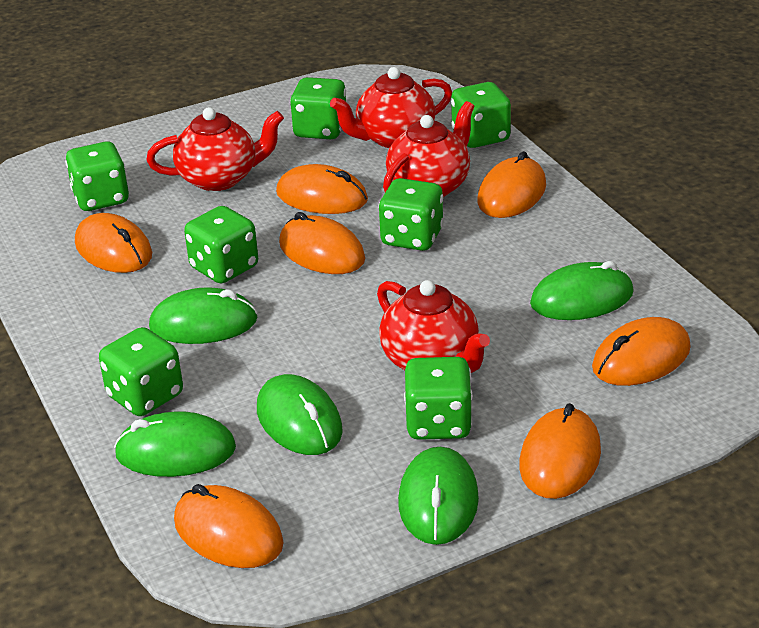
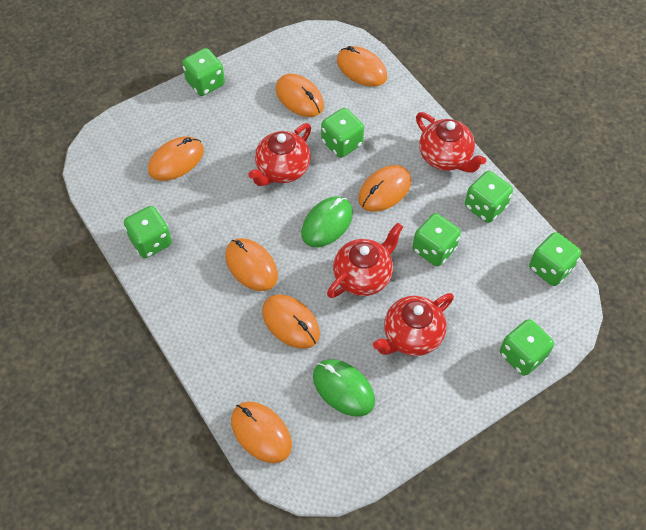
green mouse: 5 -> 2

